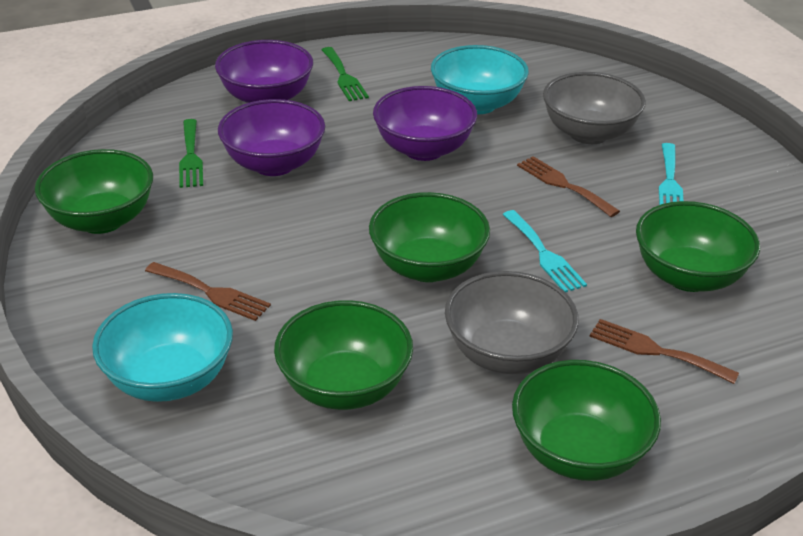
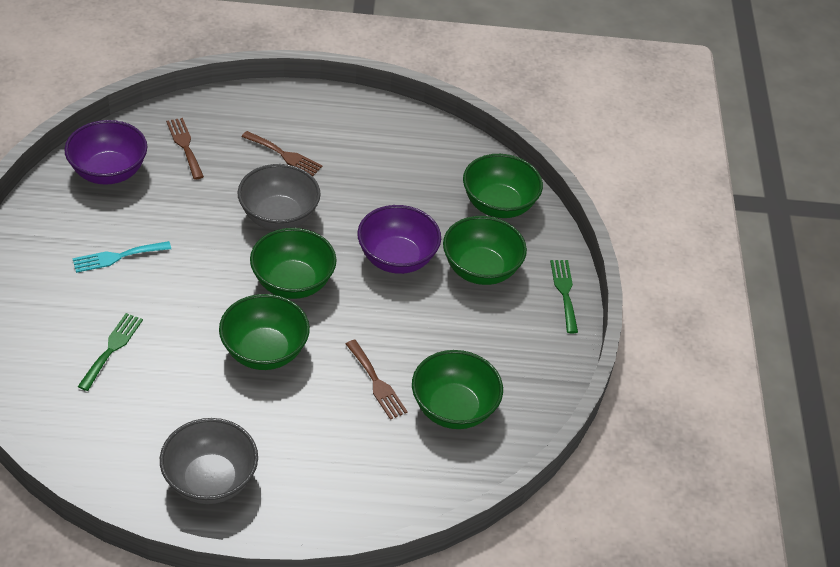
purple bowl: 3 -> 2
turquoise bowl: 2 -> 0
turquoise fork: 2 -> 1

